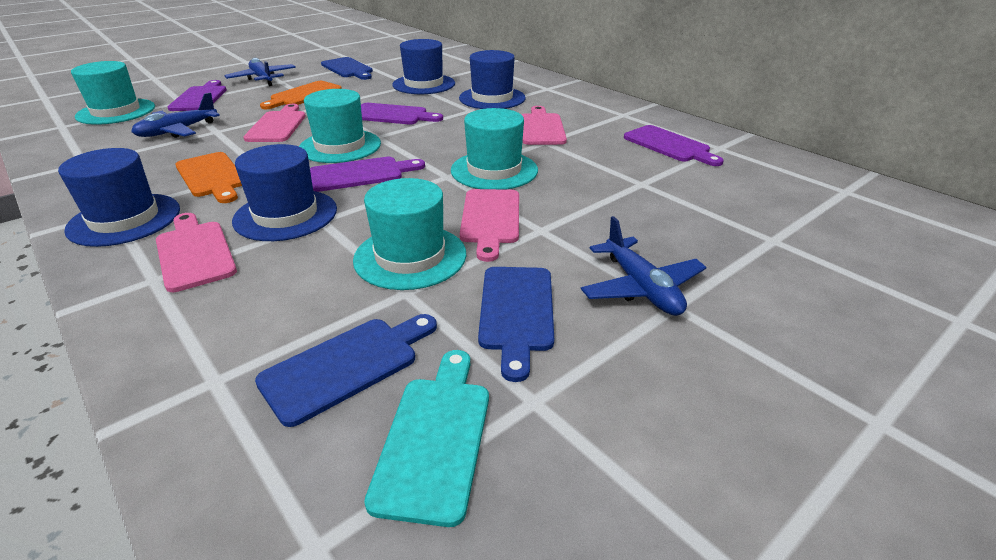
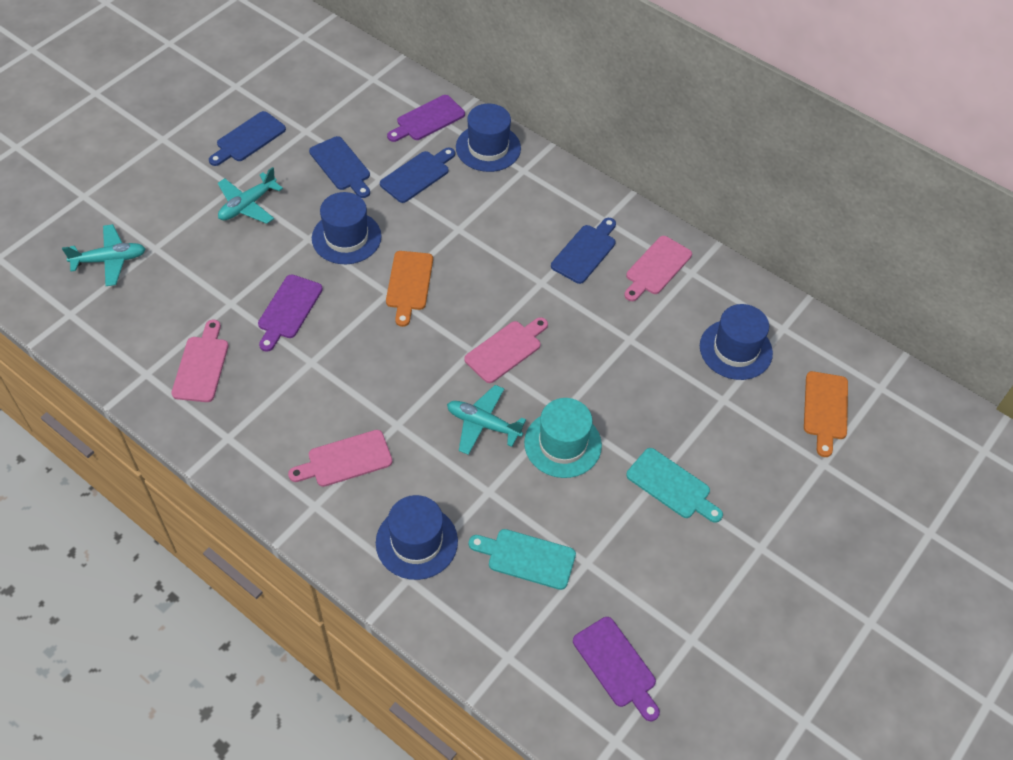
blue cutting board: 3 -> 4
blue plane: 3 -> 0
purple cutting board: 4 -> 3
turquoise cutting board: 1 -> 2
turquoise hat: 4 -> 1
turquoise plane: 0 -> 3

